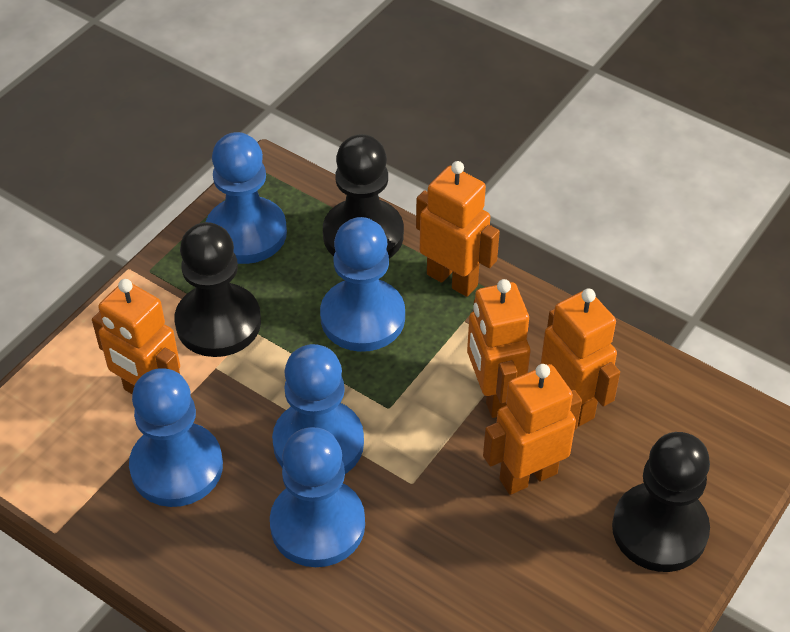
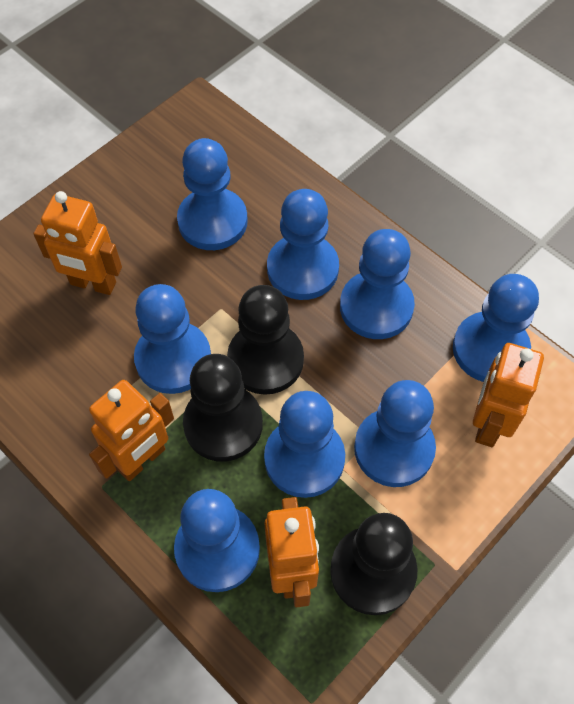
blue pawn: 5 -> 8
orange robot: 5 -> 4

